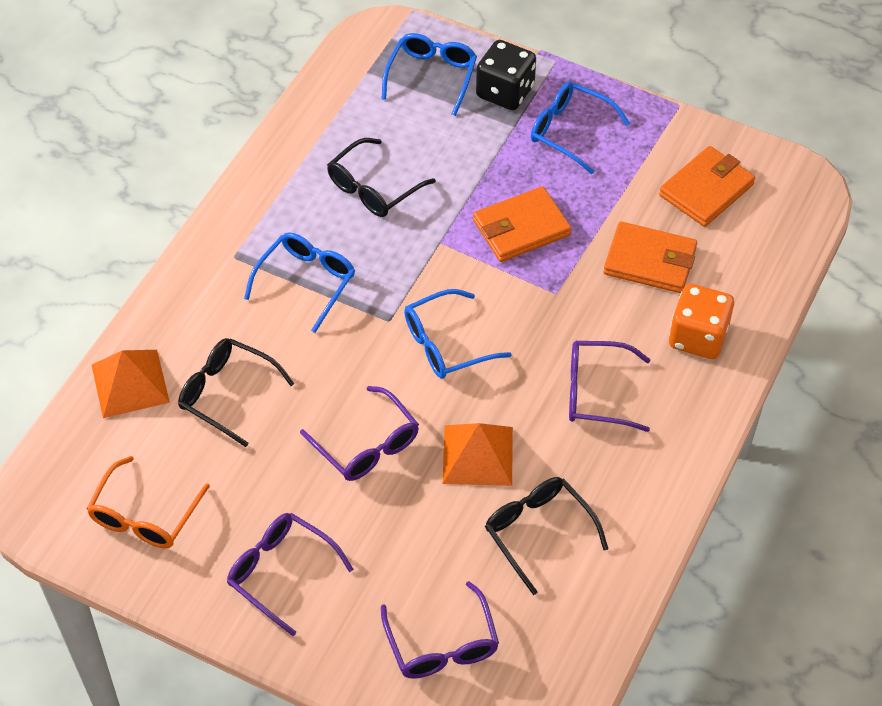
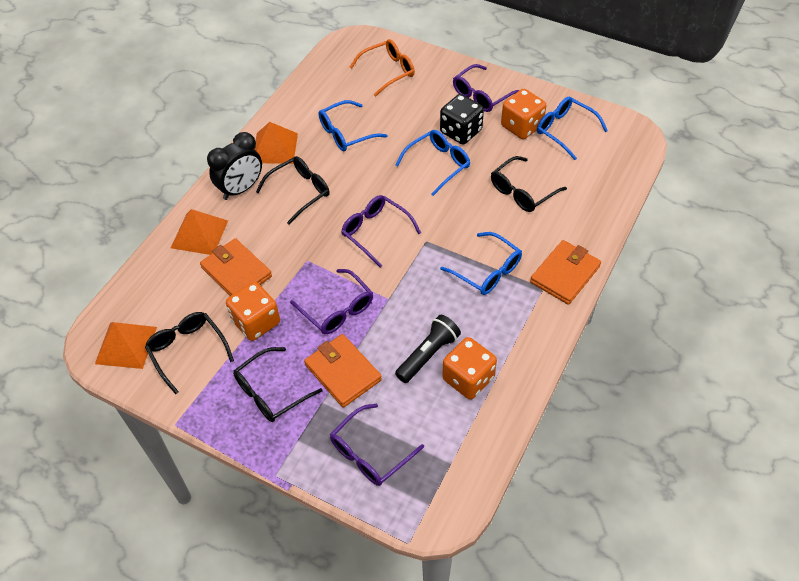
black clock: 0 -> 1
black flashlight: 0 -> 1
black glasses: 3 -> 4
orange dice: 1 -> 3
orange pyramid: 2 -> 3

